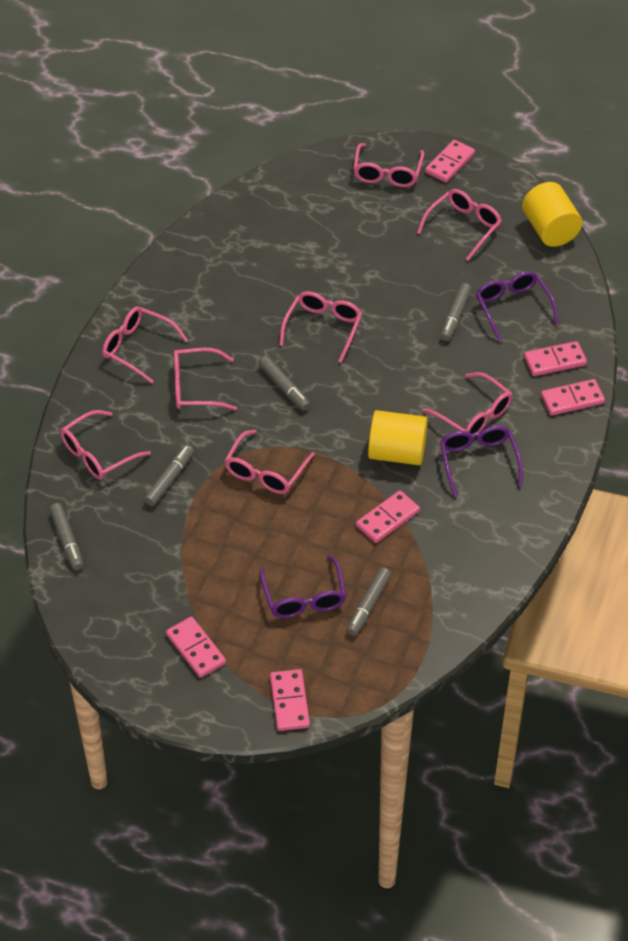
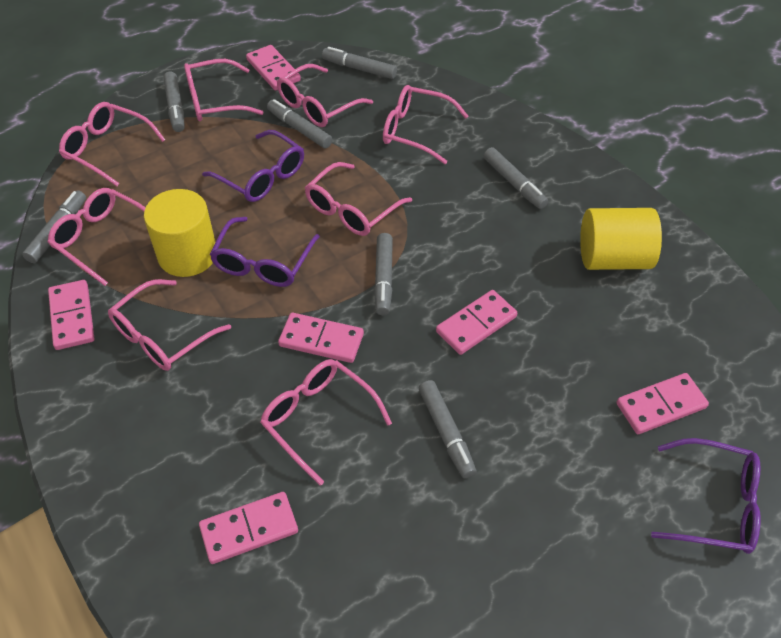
grey marker: 5 -> 7

